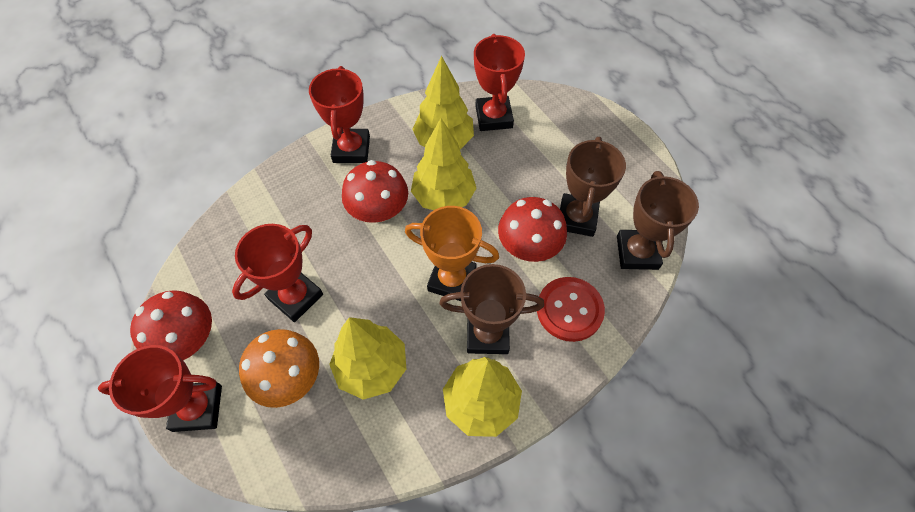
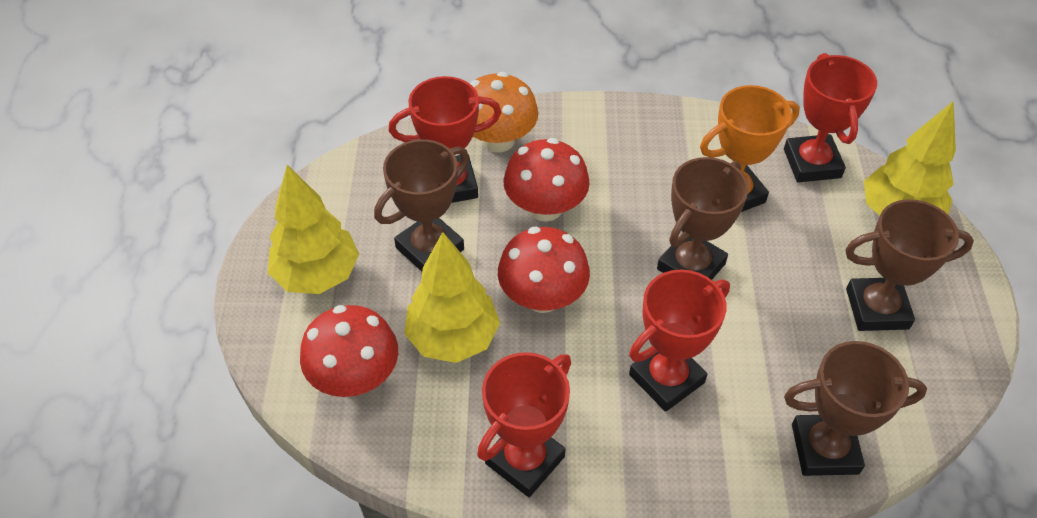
brown trophy: 3 -> 4
red button: 1 -> 0
yellow tree: 4 -> 3

